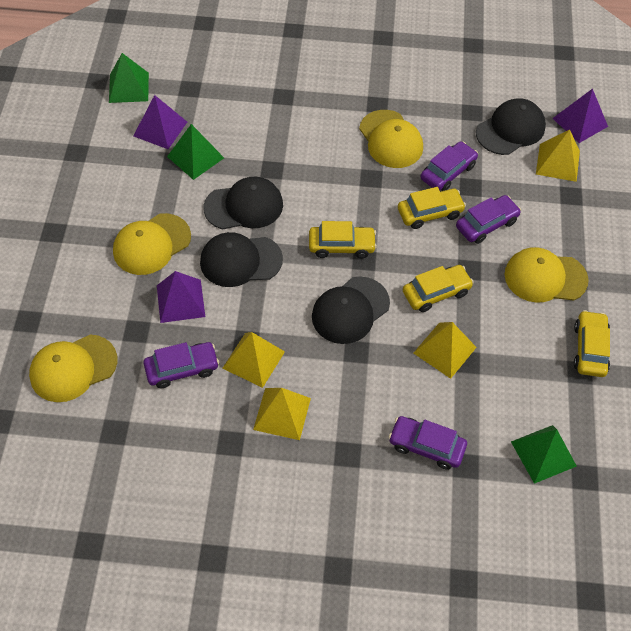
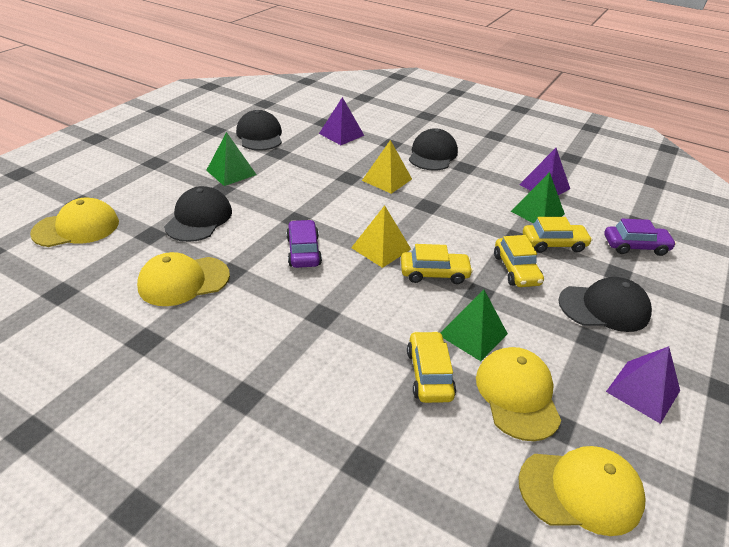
purple car: 4 -> 2
yellow pyramid: 4 -> 2

